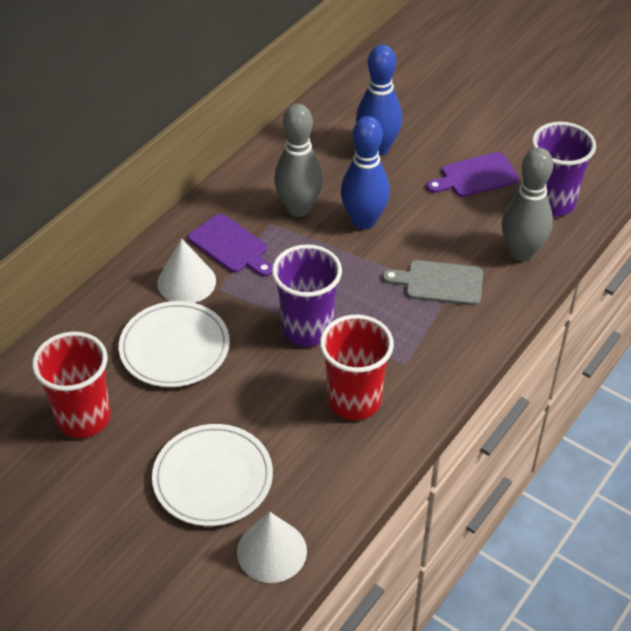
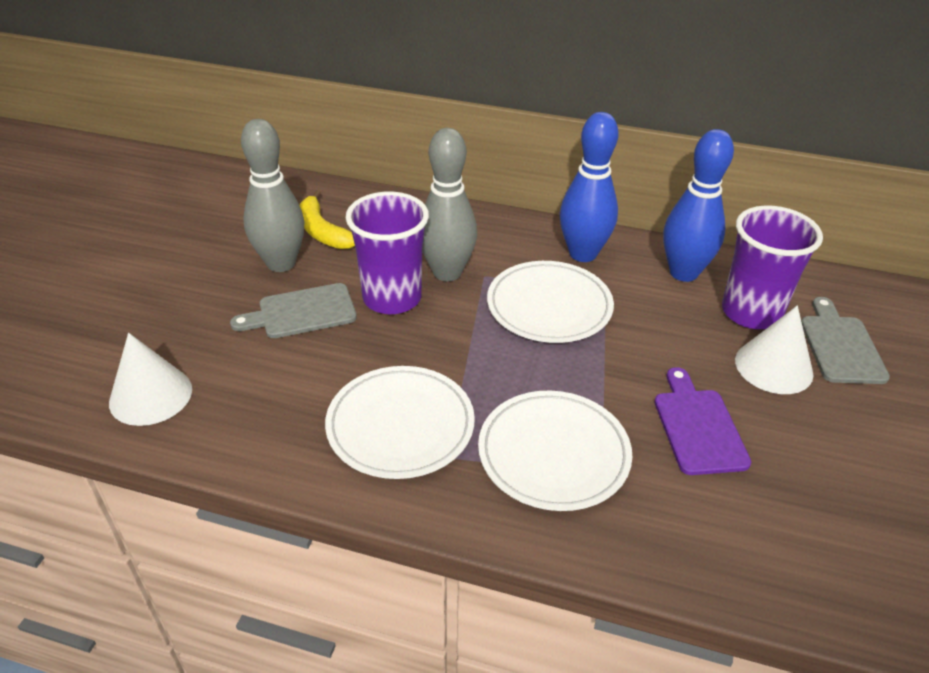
grey cutting board: 1 -> 2
purple cutting board: 2 -> 1
red cup: 2 -> 0
white plate: 2 -> 3
yellow banana: 0 -> 1

